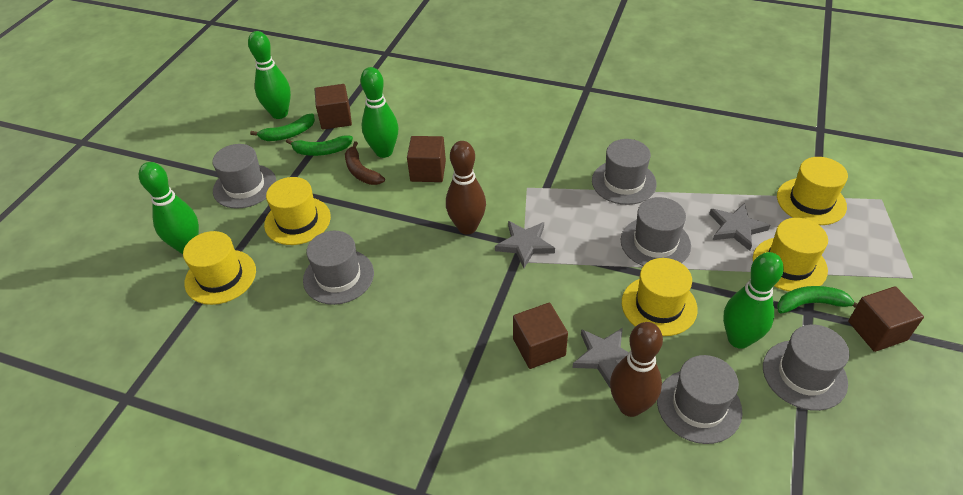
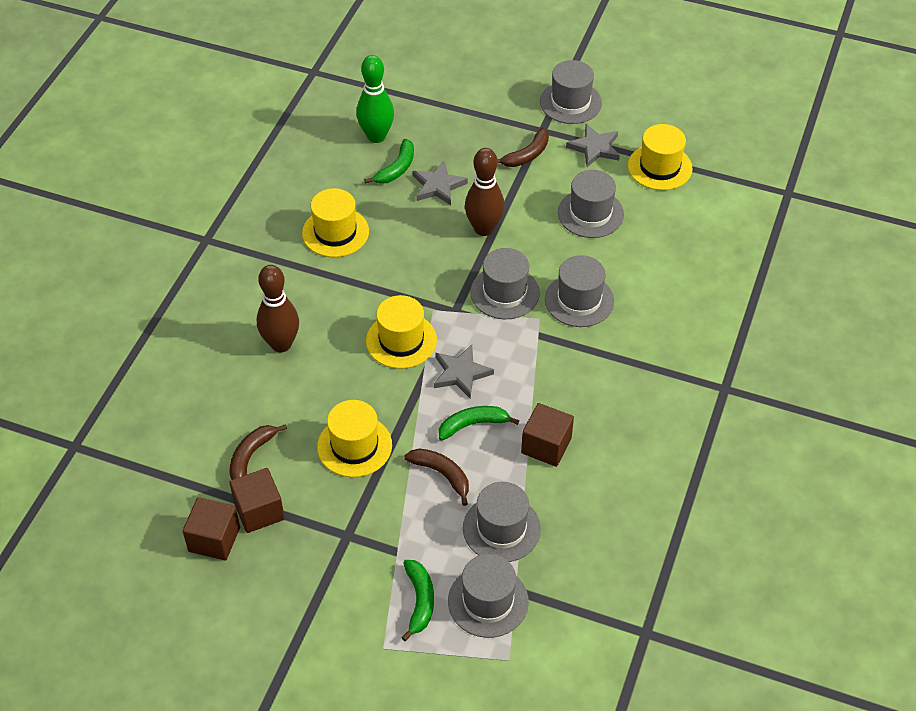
brown banana: 1 -> 3
brown cube: 4 -> 3
green bowling pin: 4 -> 1
yellow hat: 5 -> 4

